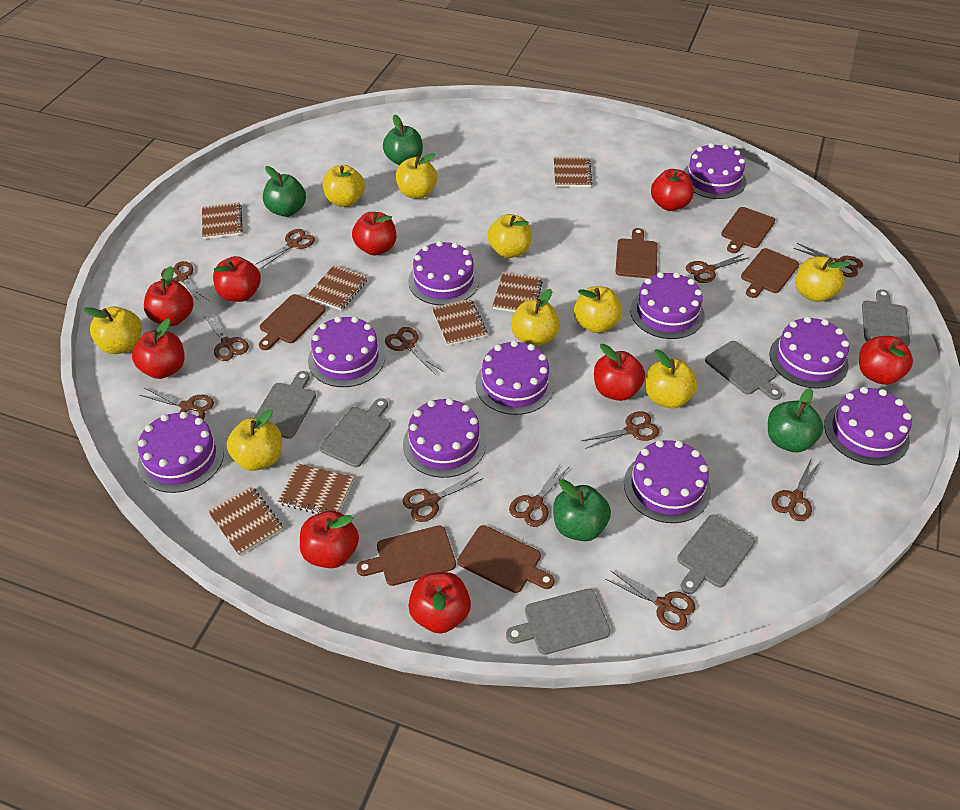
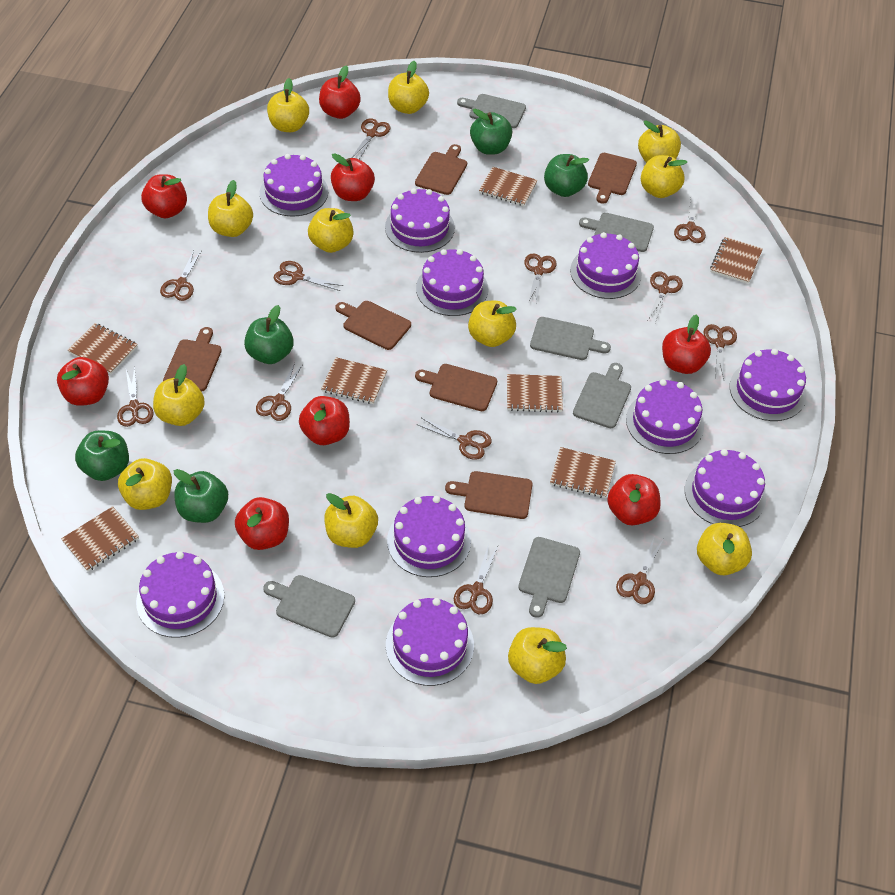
green apple: 4 -> 5
red apple: 9 -> 8
yellow apple: 9 -> 12

